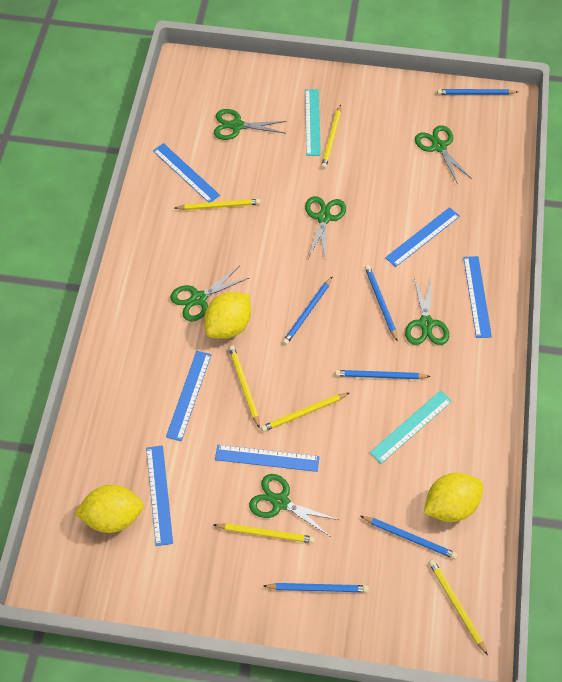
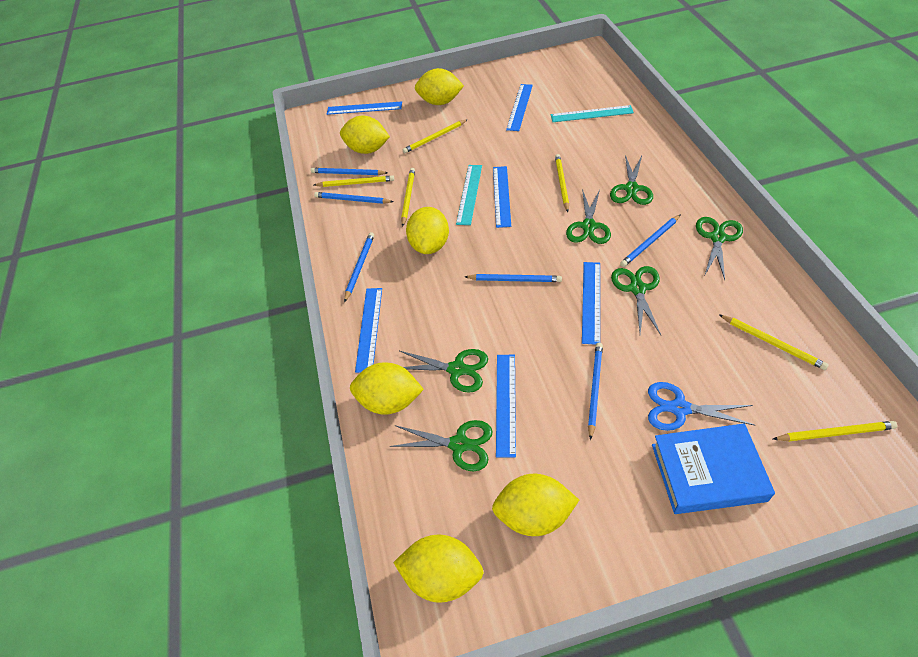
blue book: 0 -> 1
blue scissors: 0 -> 1
yellow lemon: 3 -> 6

